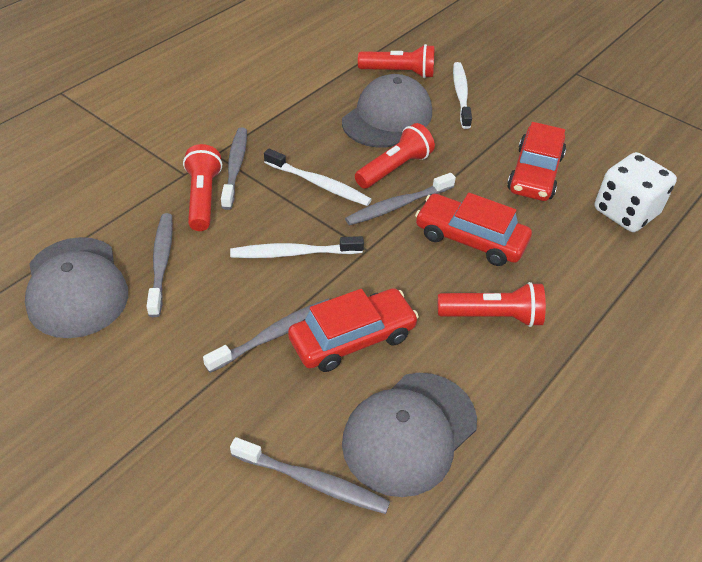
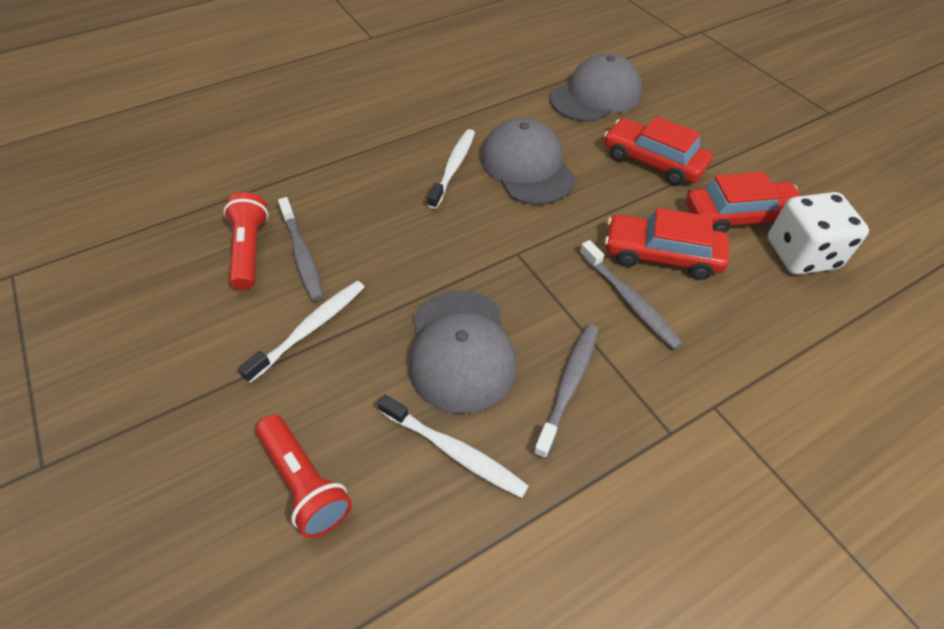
grey toothbrush: 5 -> 3
red flashlight: 4 -> 2

